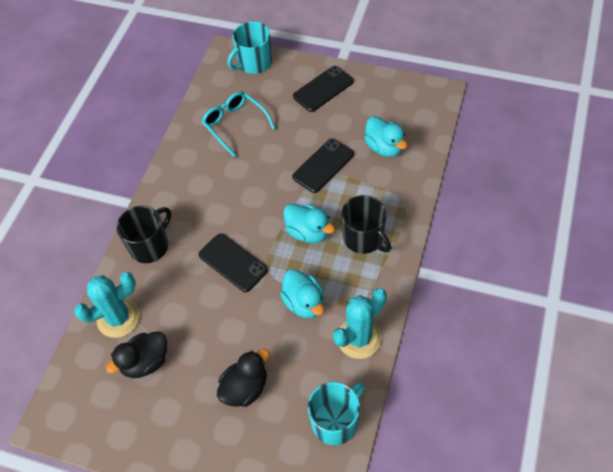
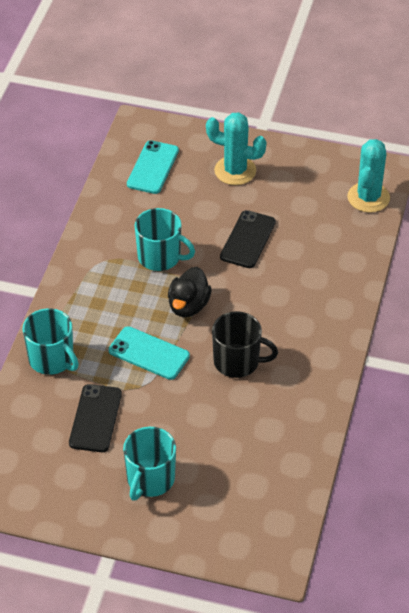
black duck: 2 -> 1
black mug: 2 -> 1
black phone: 3 -> 2
turquoise duck: 3 -> 0
turquoise glasses: 1 -> 0
turquoise mug: 2 -> 3
turquoise phone: 0 -> 2

